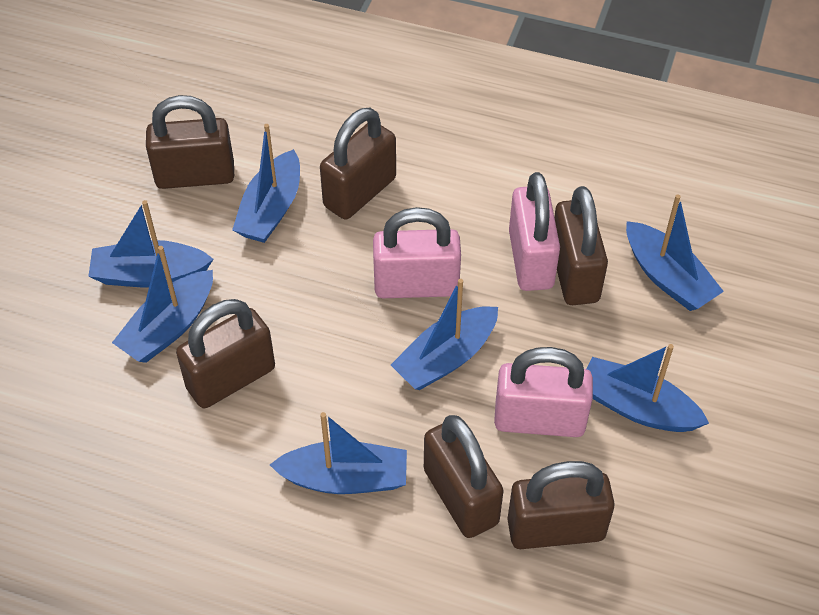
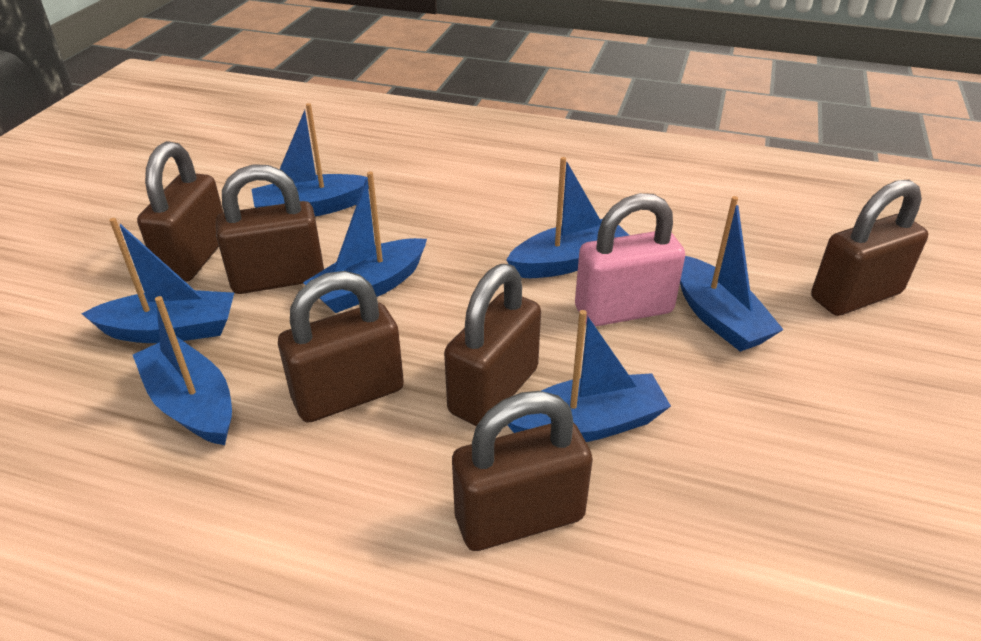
pink padlock: 3 -> 1

